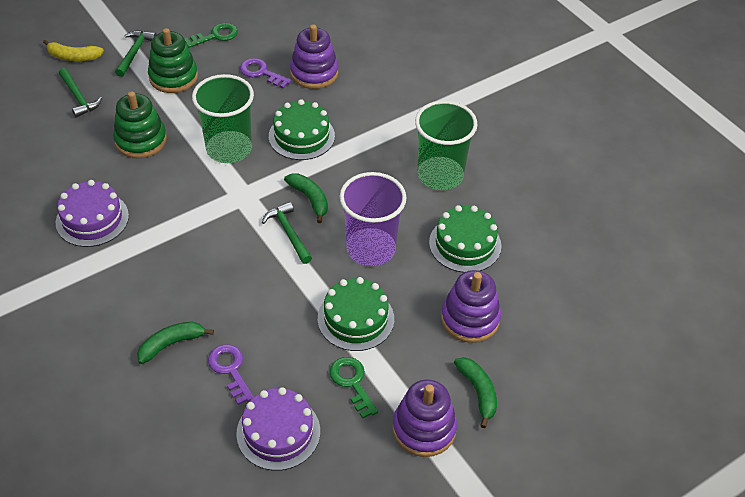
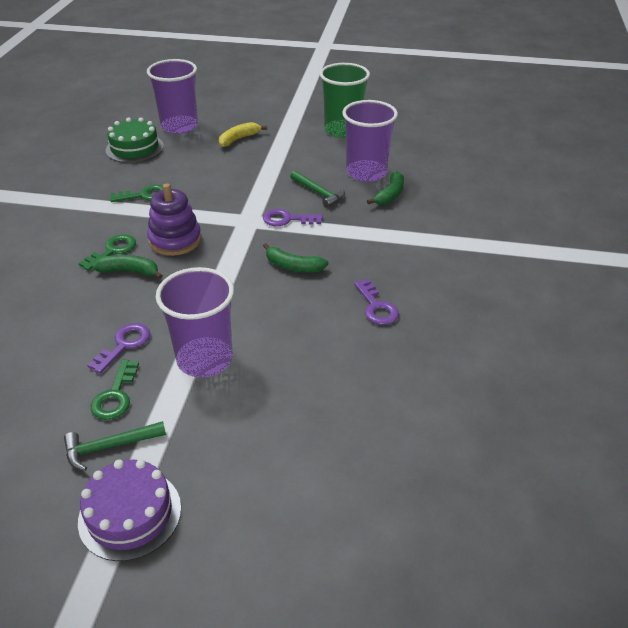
green cake: 3 -> 1
green cup: 2 -> 1
green hammer: 3 -> 2
green key: 2 -> 3
green stacking toy: 2 -> 0
purple cake: 2 -> 1
purple cup: 1 -> 3
purple key: 2 -> 3
purple stacking toy: 3 -> 1

